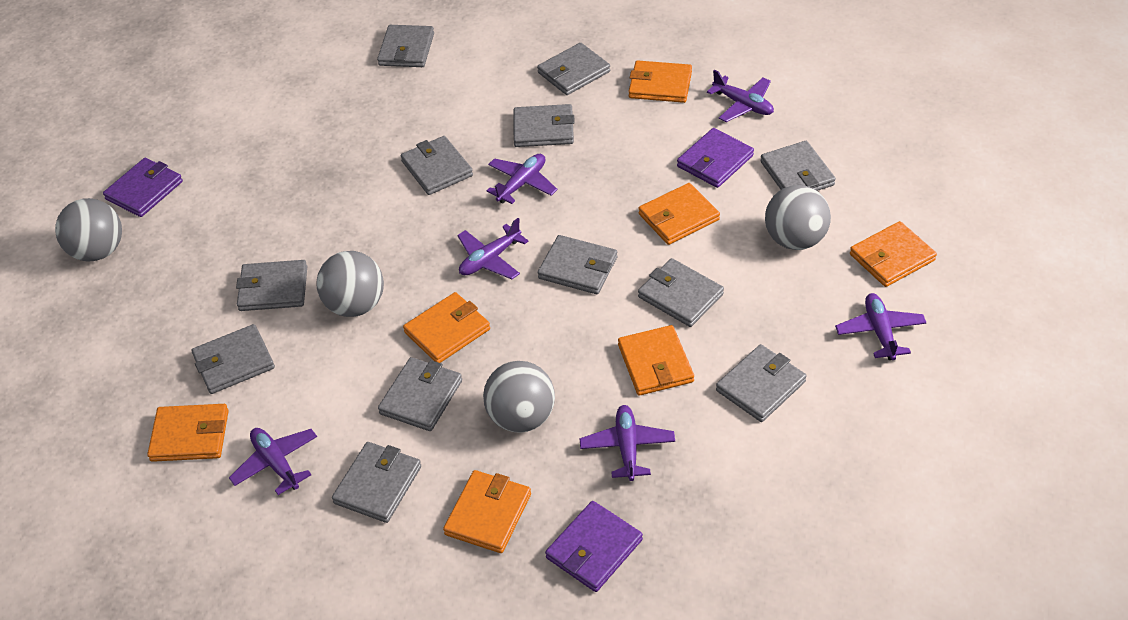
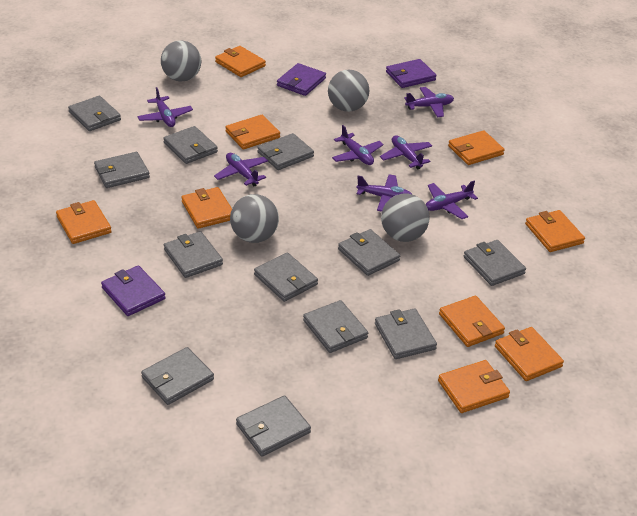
orange wallet: 7 -> 9
purple plane: 6 -> 7

